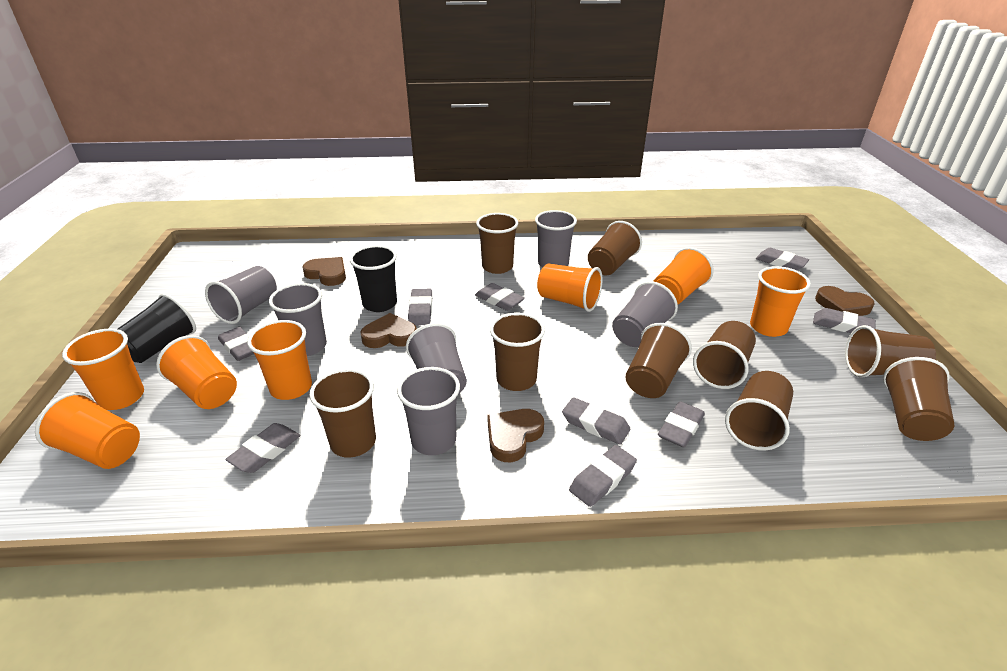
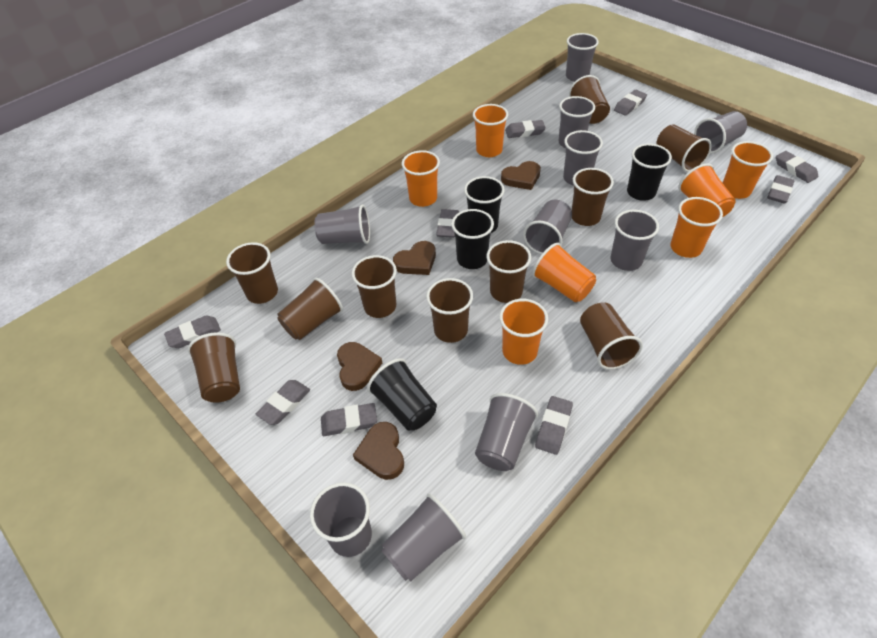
black cup: 2 -> 4
brown cup: 9 -> 10
grey cup: 6 -> 10

